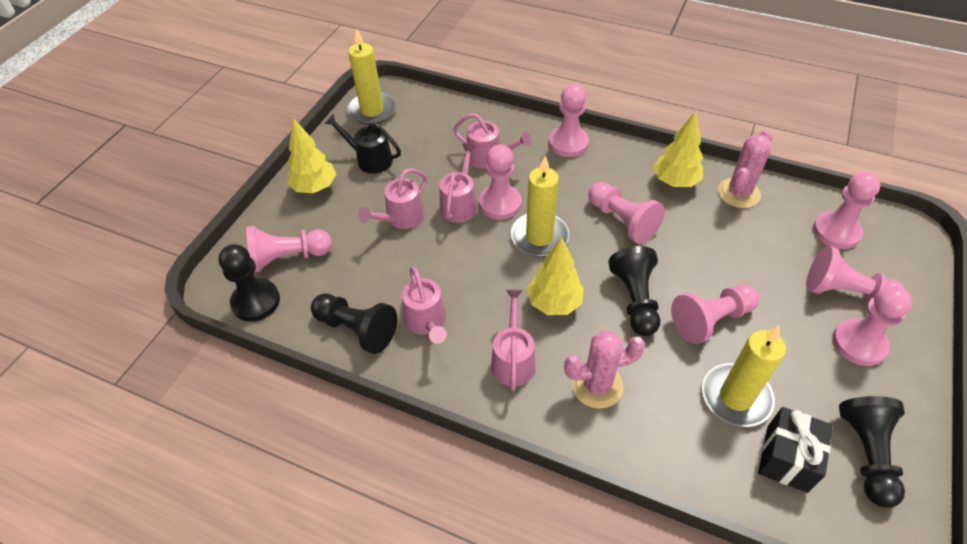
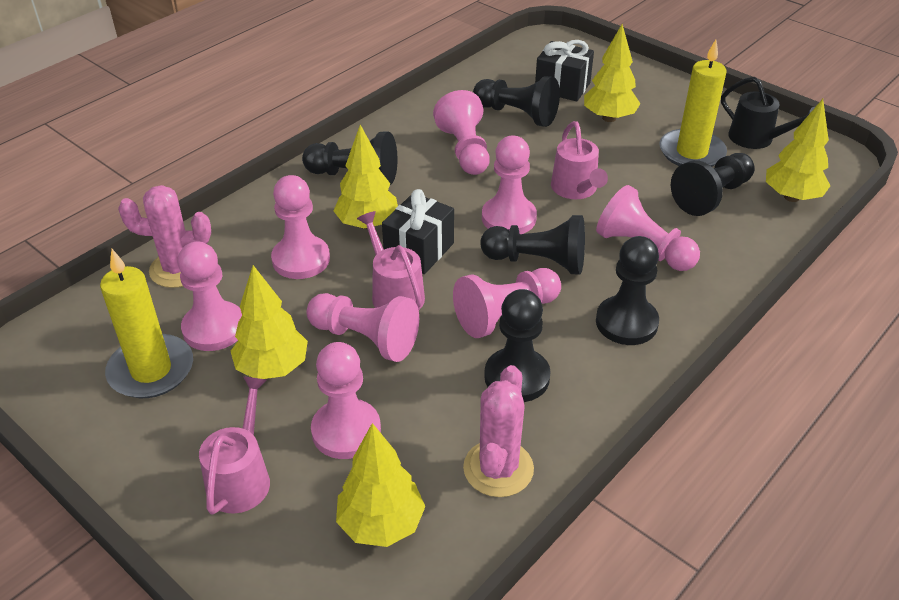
black gift: 1 -> 2
black pawn: 4 -> 6
pink watering can: 5 -> 3
yellow candle: 3 -> 2
yellow tree: 3 -> 5

